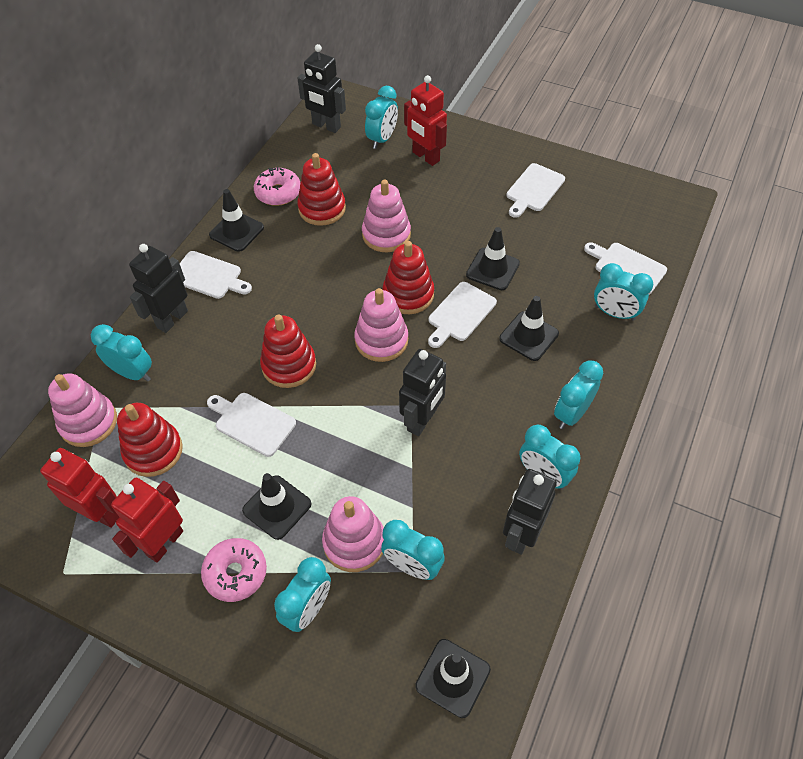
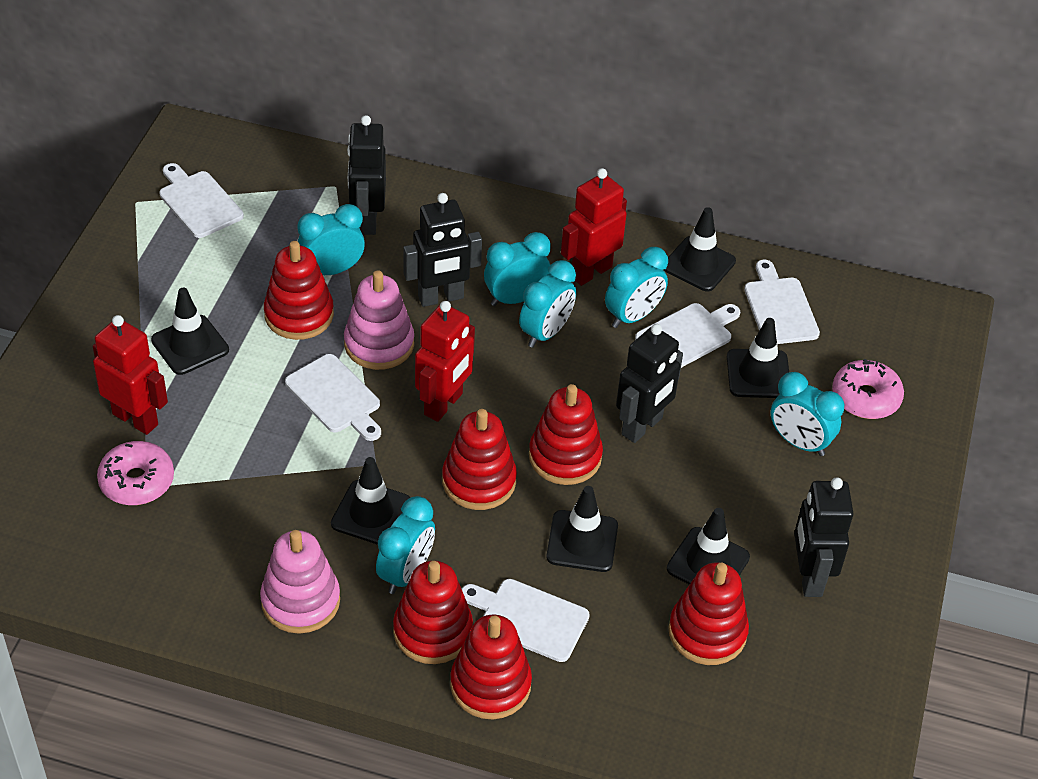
black traffic cone: 5 -> 6
pink stacking toy: 4 -> 2
red stacking toy: 4 -> 6
turquoise clock: 7 -> 6

